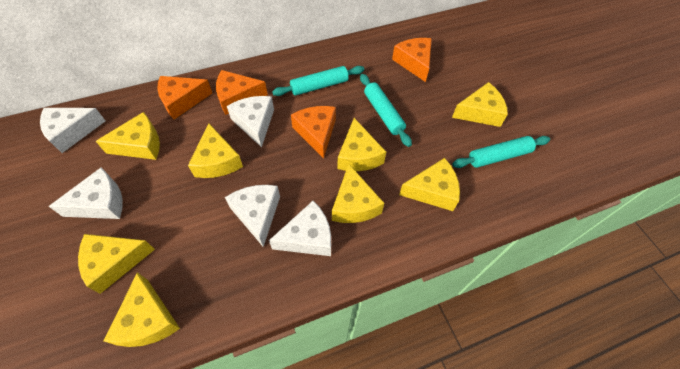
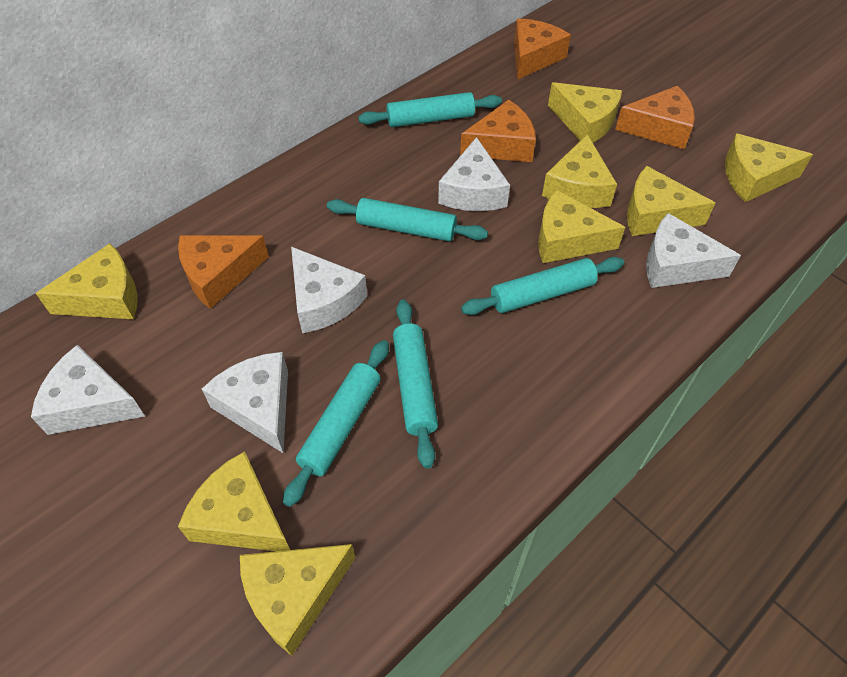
turquoise rolling pin: 3 -> 5

